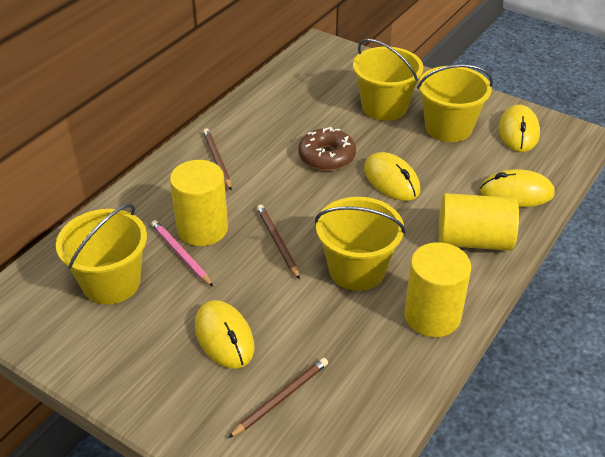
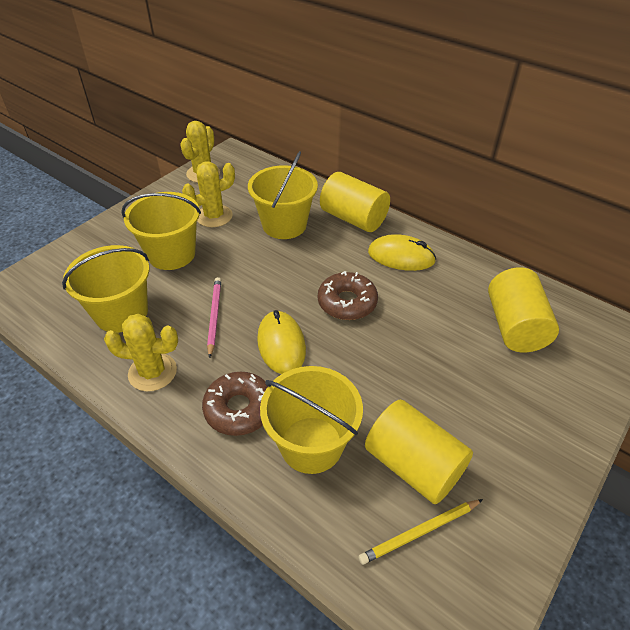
brown donut: 1 -> 2
brown pencil: 3 -> 0
yellow cactus: 0 -> 3
yellow mouse: 4 -> 2
yellow pencil: 0 -> 1

